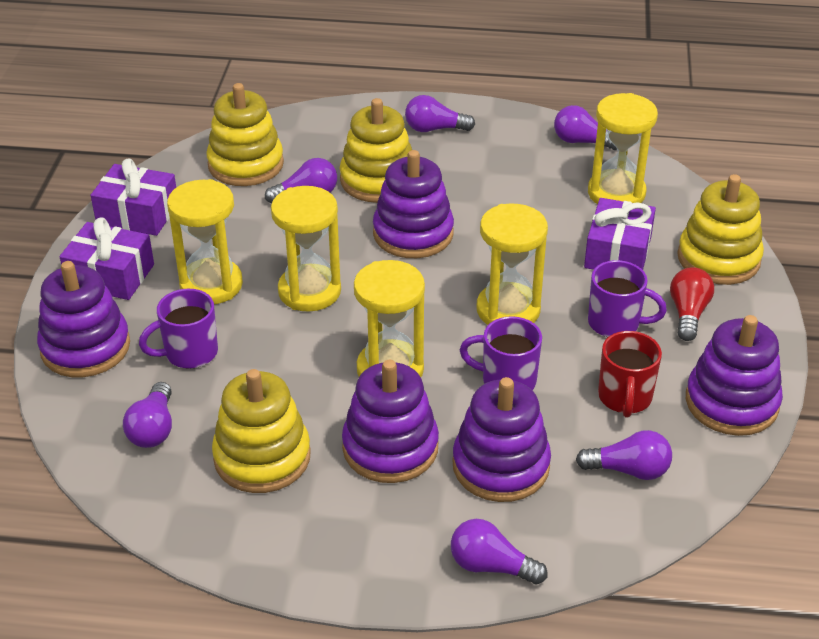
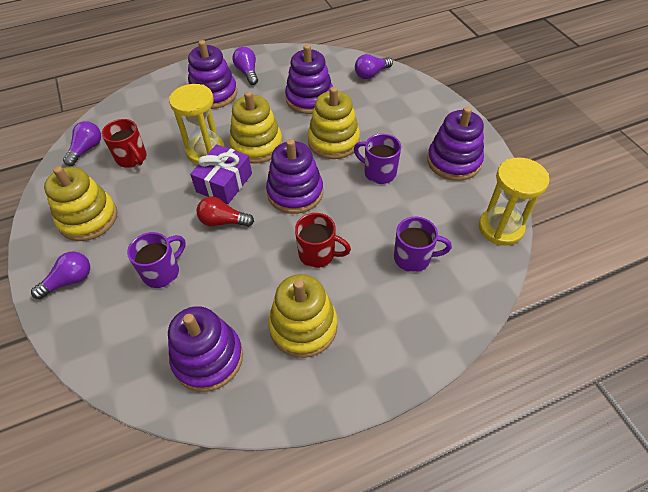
purple gift: 3 -> 1
purple light bulb: 6 -> 4
red mug: 1 -> 2
yellow hourglass: 5 -> 2

